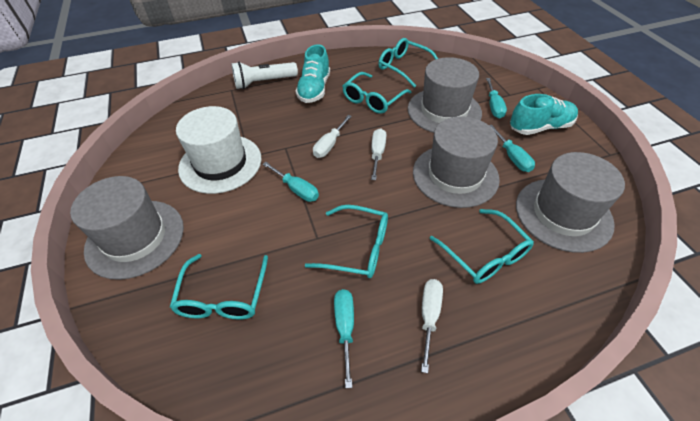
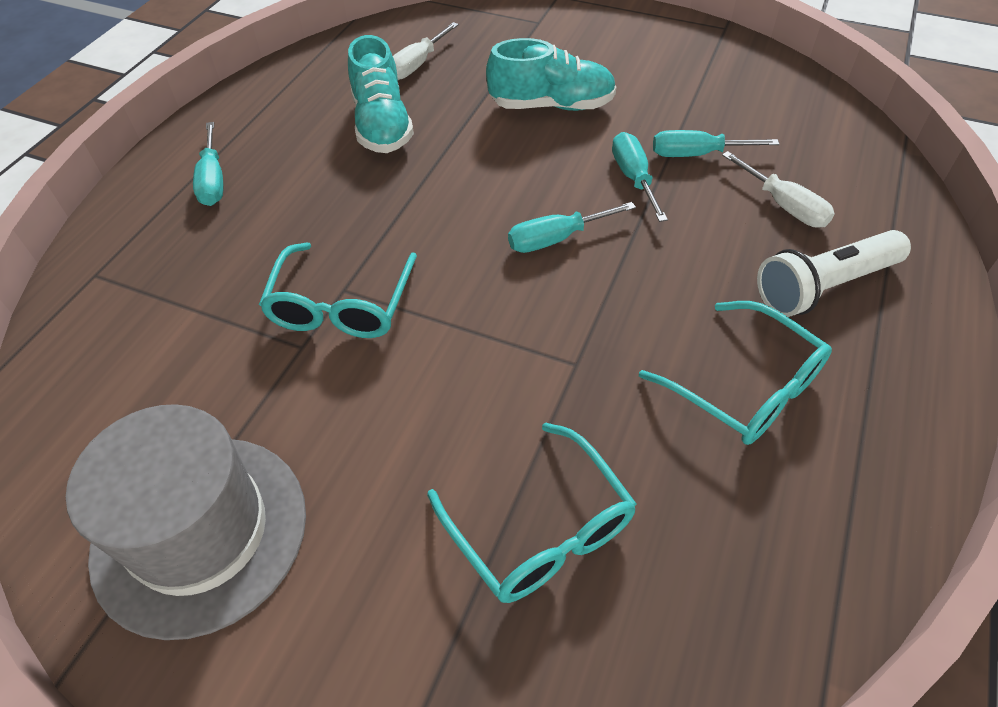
grey hat: 4 -> 1
turquoise glasses: 5 -> 3
white hat: 1 -> 0
white screwdriver: 3 -> 2

